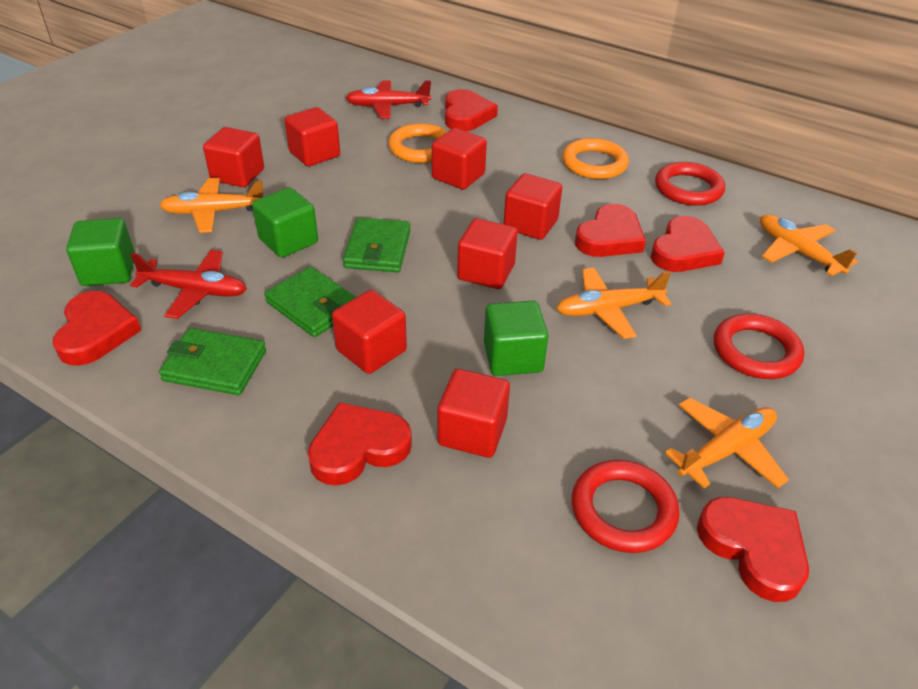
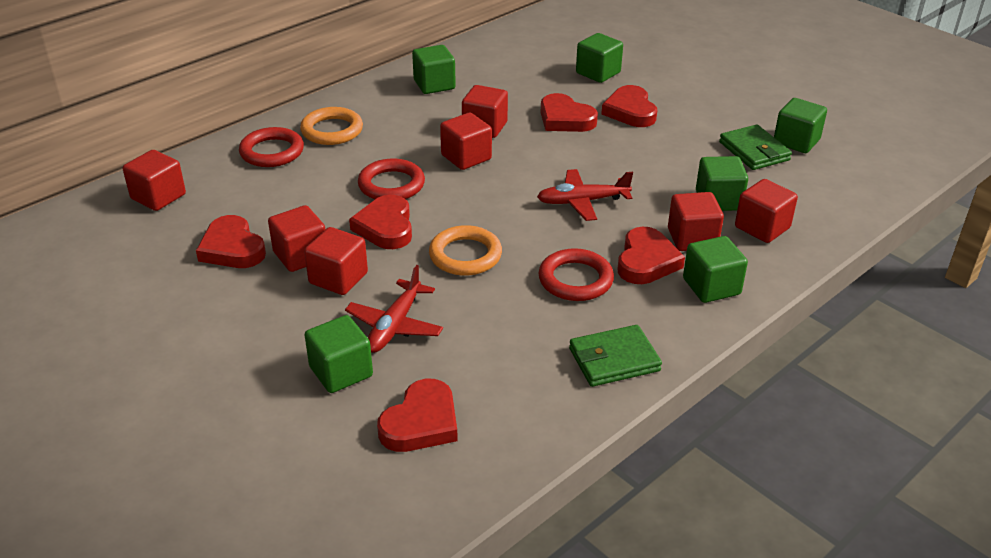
green cube: 3 -> 6
green wallet: 3 -> 2
orange plane: 4 -> 0

